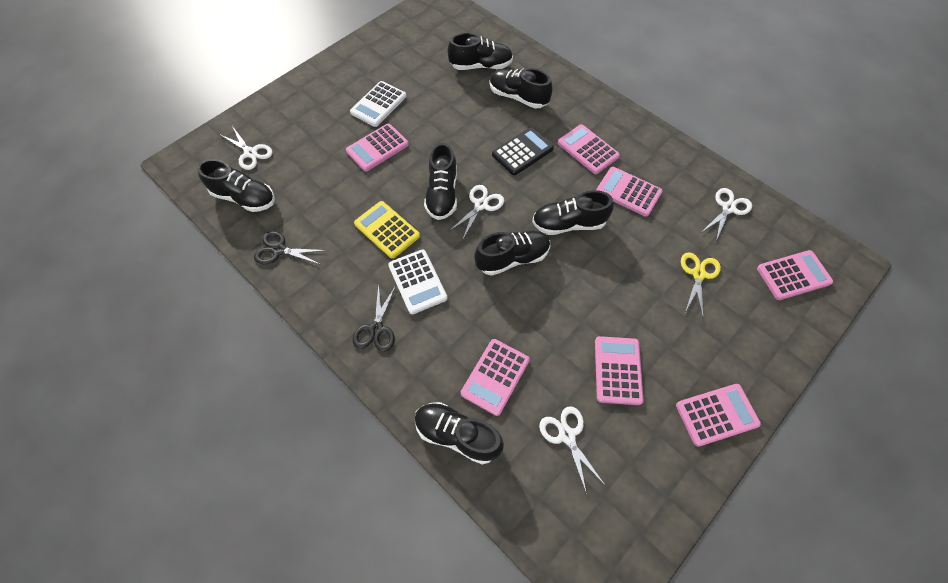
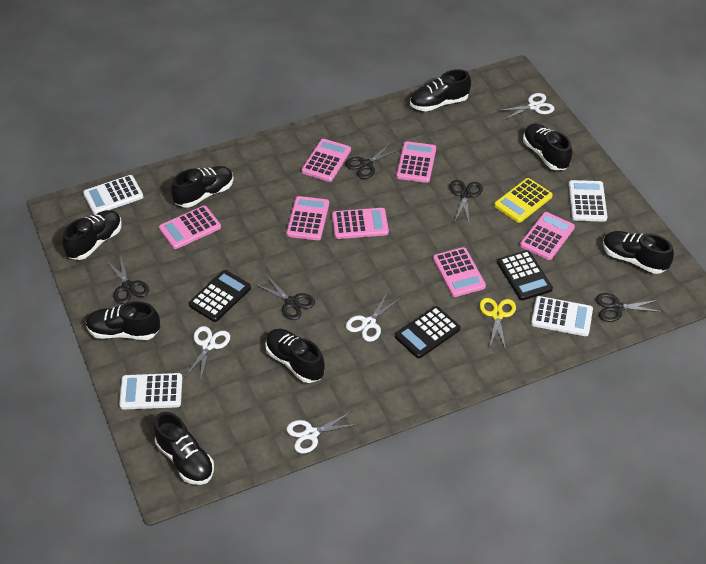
black calculator: 1 -> 3
black scissors: 2 -> 5
black shoe: 7 -> 8
white calculator: 2 -> 4

